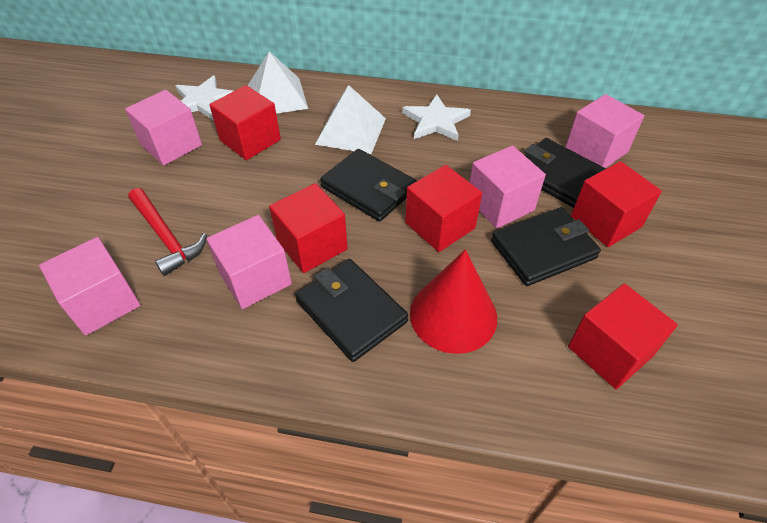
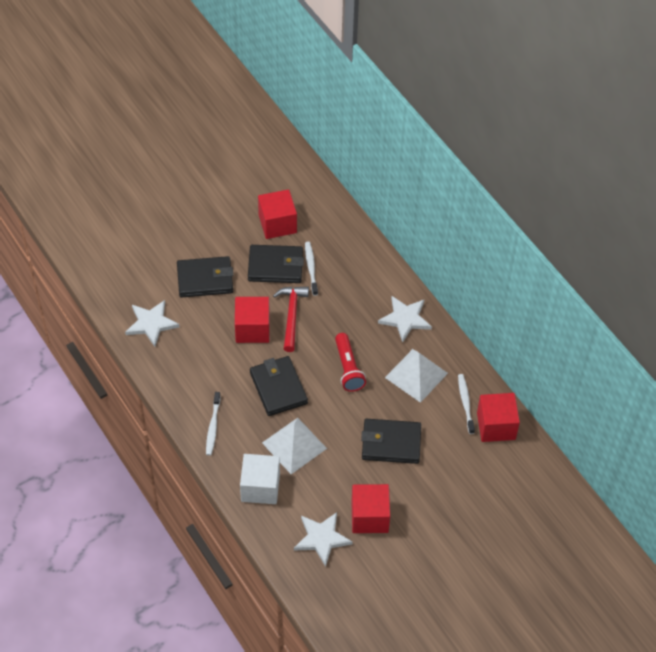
pink cube: 5 -> 0
red cone: 1 -> 0
red cube: 5 -> 4
red flashlight: 0 -> 1
white cube: 0 -> 1
white star: 2 -> 3
white toothbrush: 0 -> 3

